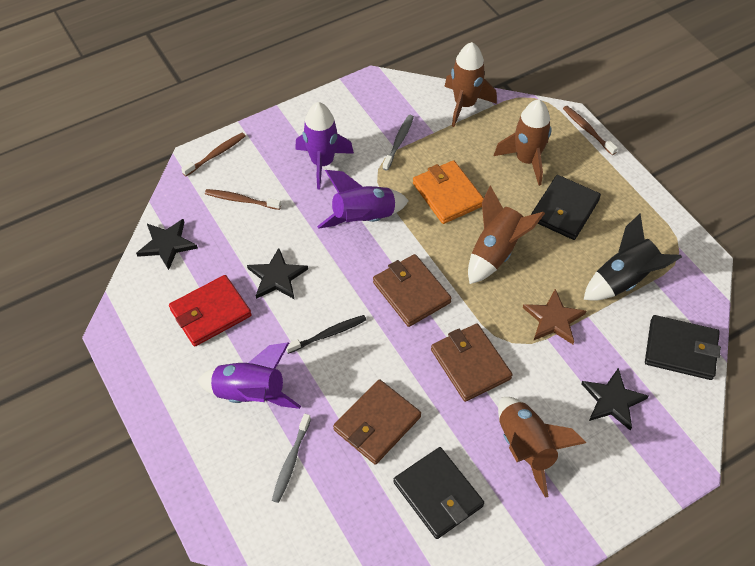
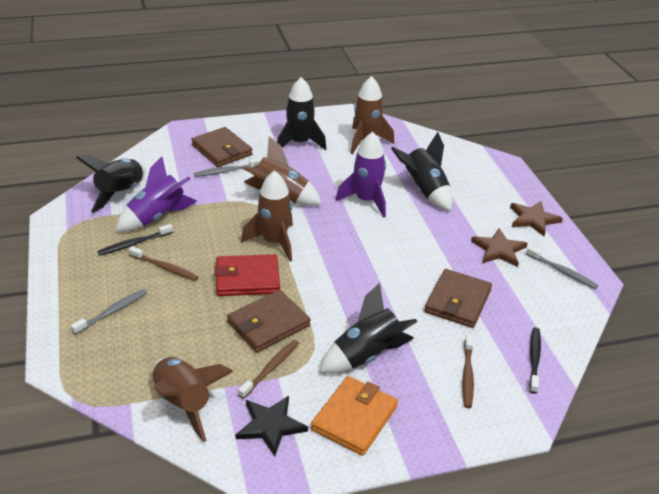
black rocket: 1 -> 4
black star: 3 -> 1
black toothbrush: 1 -> 2
black wallet: 3 -> 0
brown star: 1 -> 2
grey toothbrush: 2 -> 3
purple rocket: 3 -> 2

